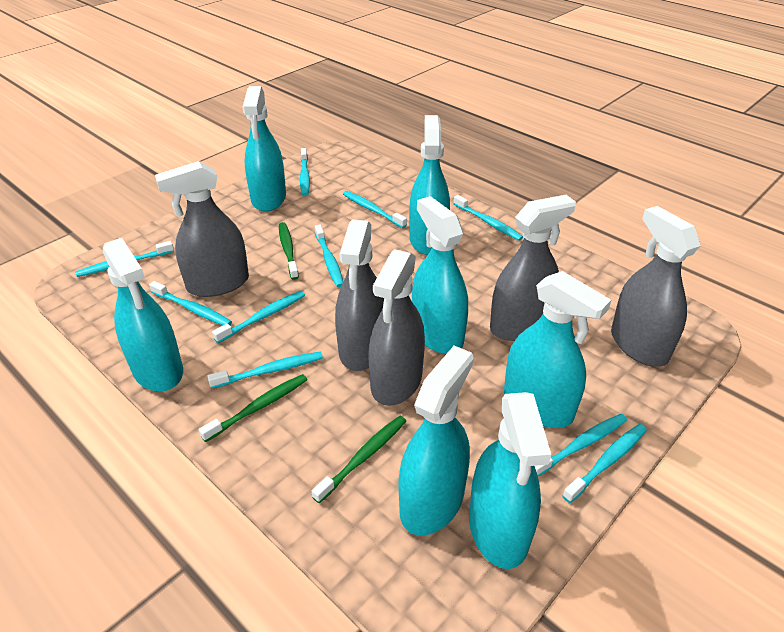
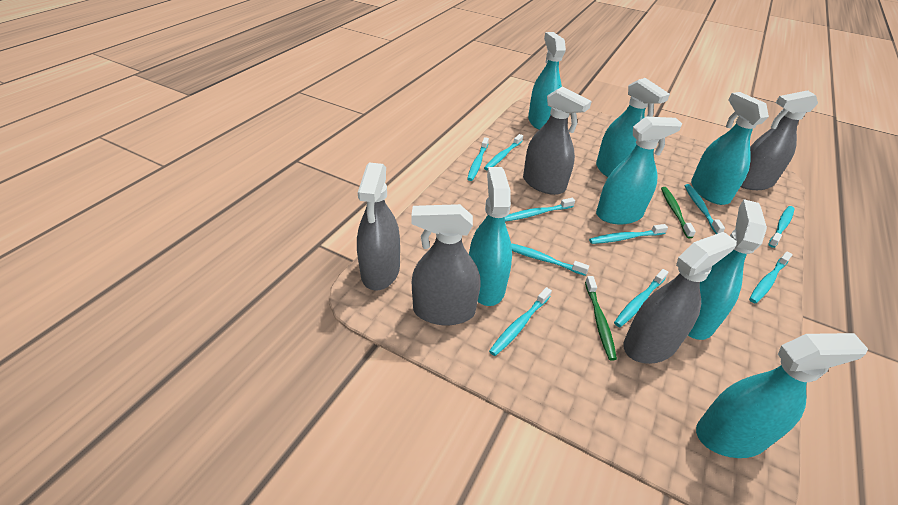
green toothbrush: 3 -> 2

